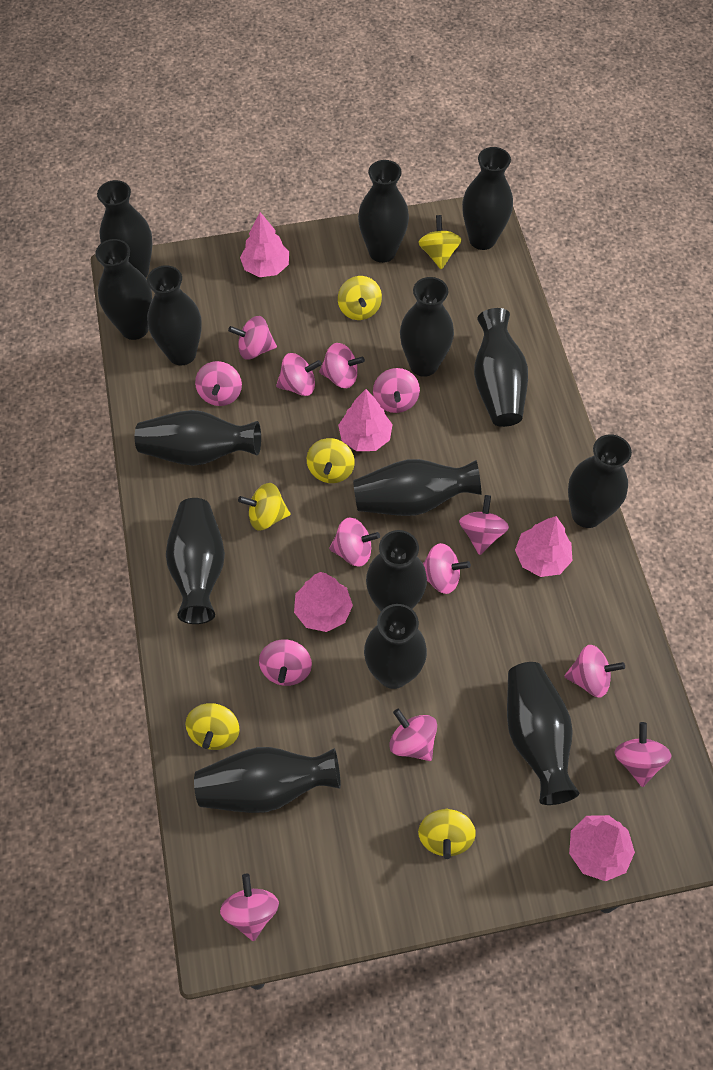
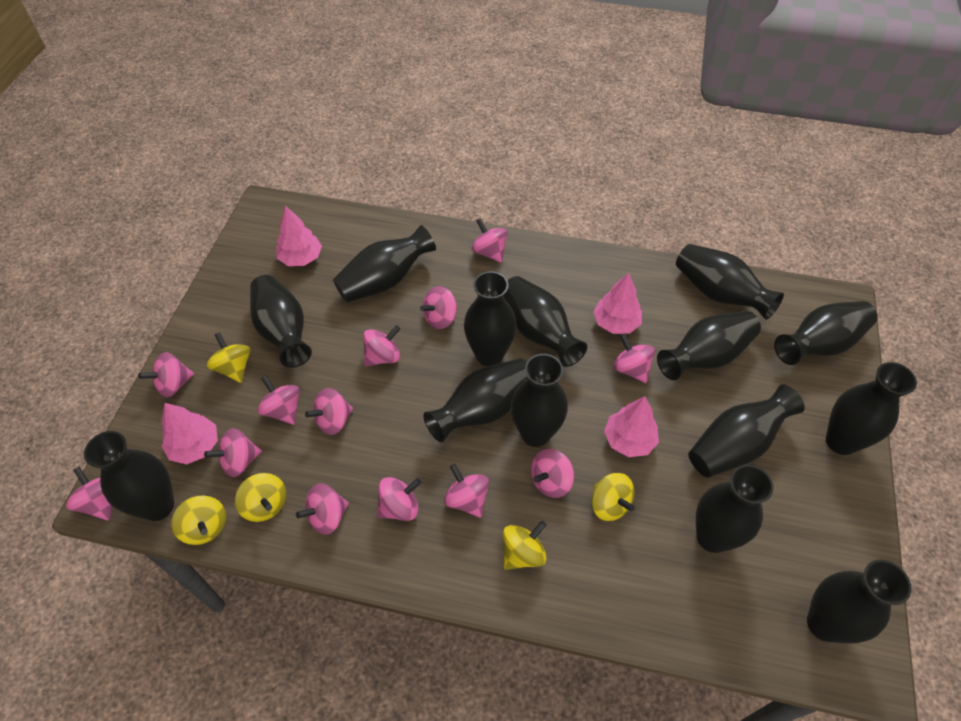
black vase: 15 -> 14
pink tree: 5 -> 4
yellow spinning top: 6 -> 5

